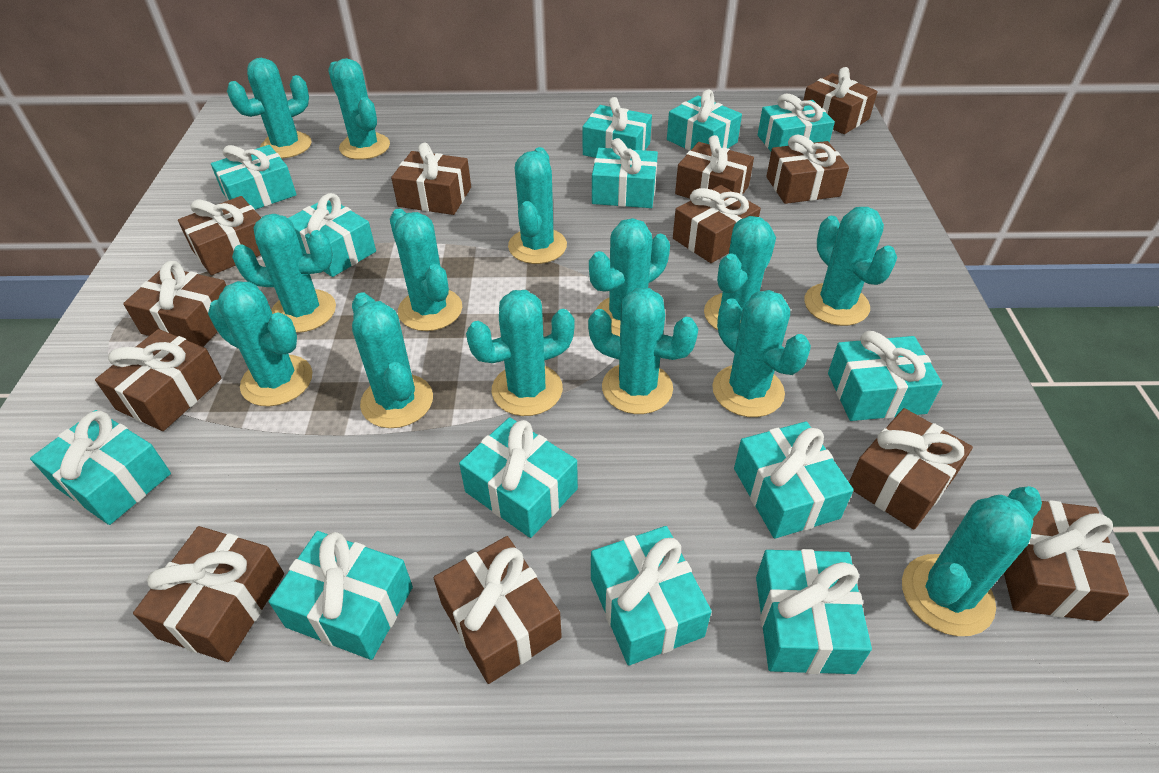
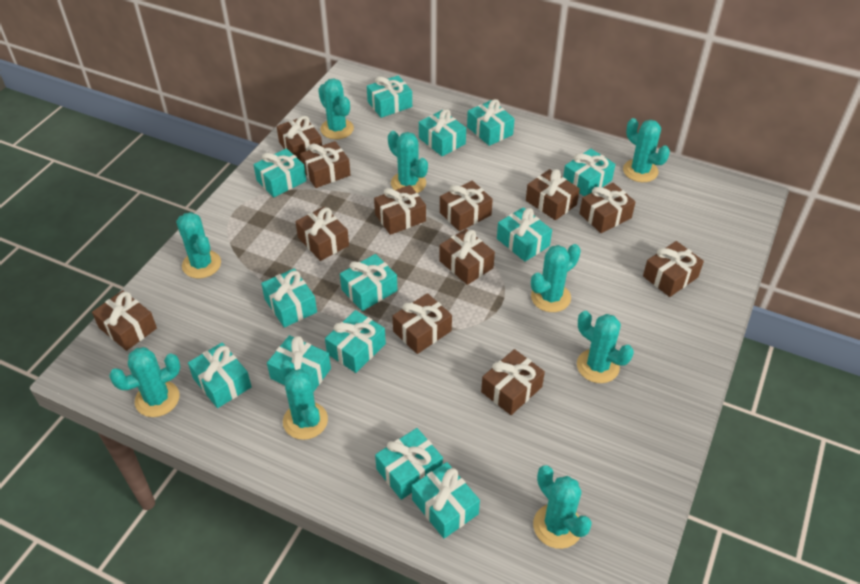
turquoise cactus: 14 -> 9

